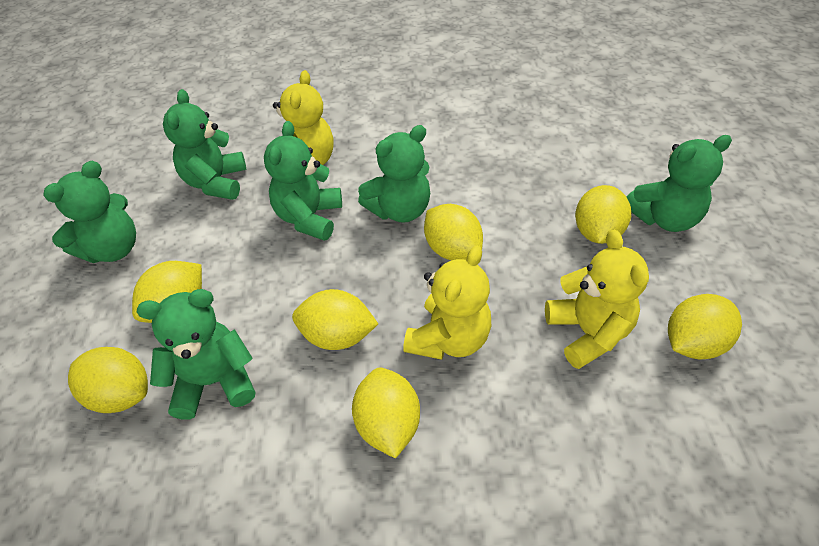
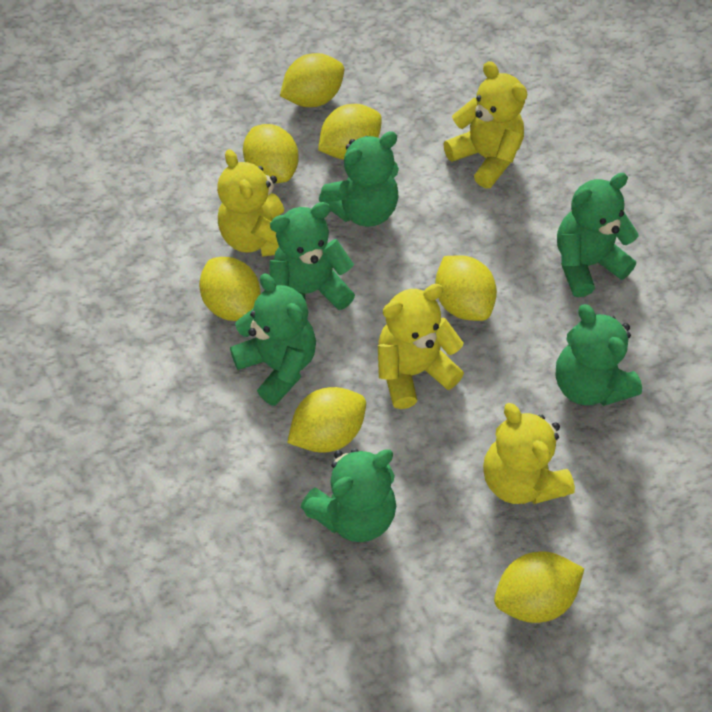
yellow teddy bear: 3 -> 4

